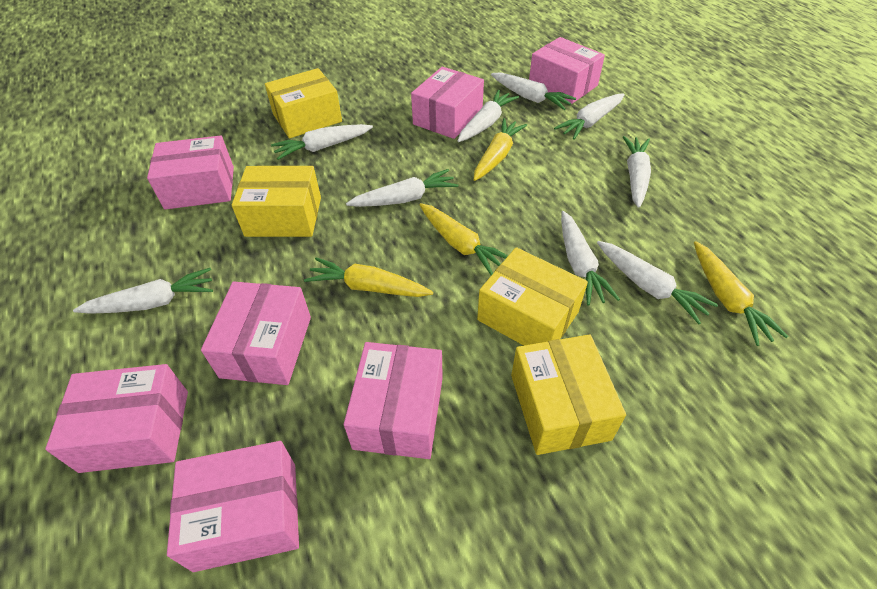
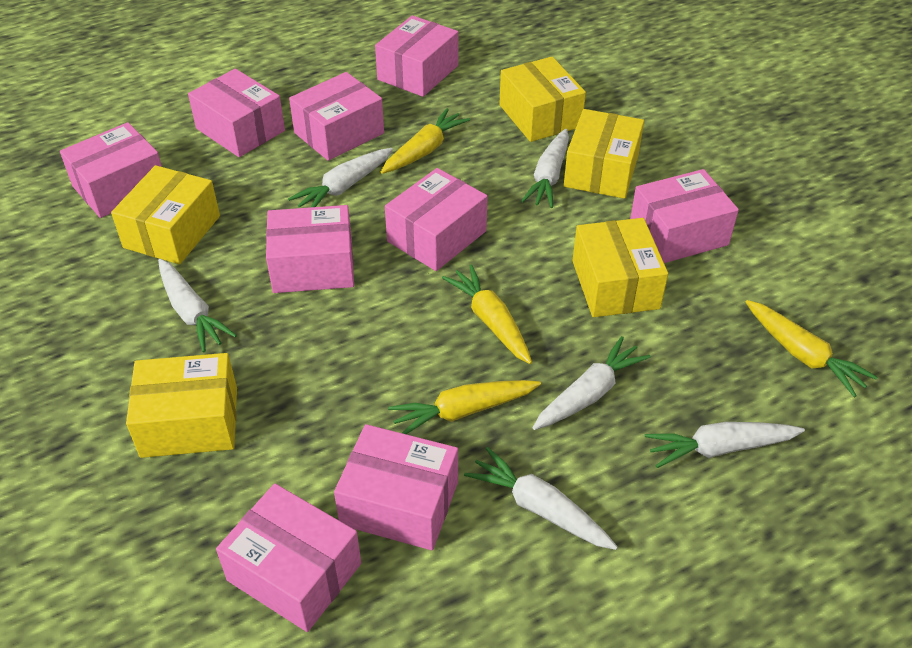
pink box: 7 -> 9
white carrot: 9 -> 6
yellow box: 4 -> 5

